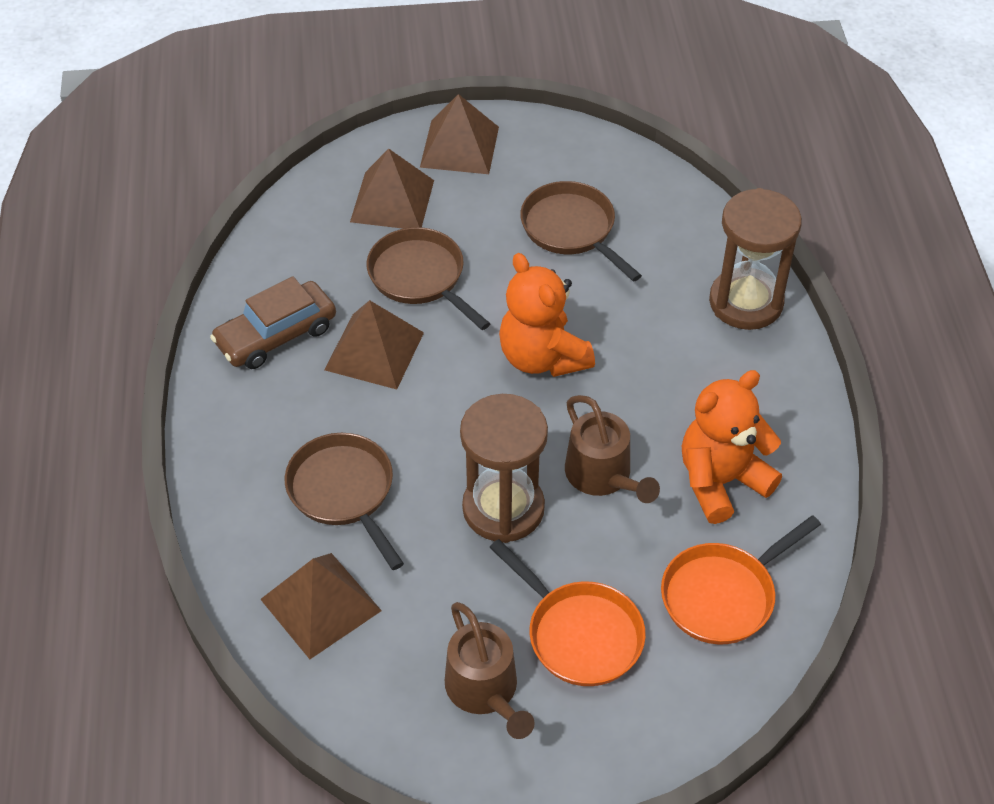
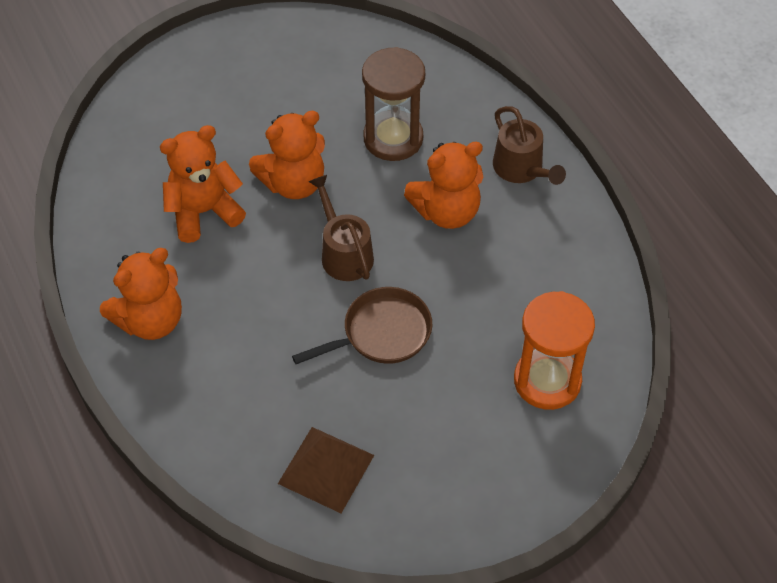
brown car: 1 -> 0
brown hourglass: 2 -> 1
brown pan: 3 -> 1
brown pyramid: 4 -> 1
orange hourglass: 0 -> 1
orange pan: 2 -> 0
orange teddy bear: 2 -> 4

